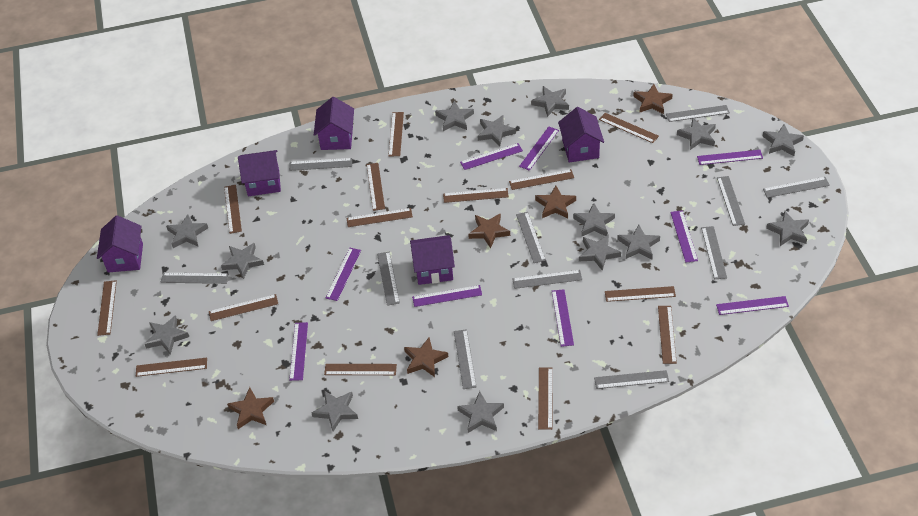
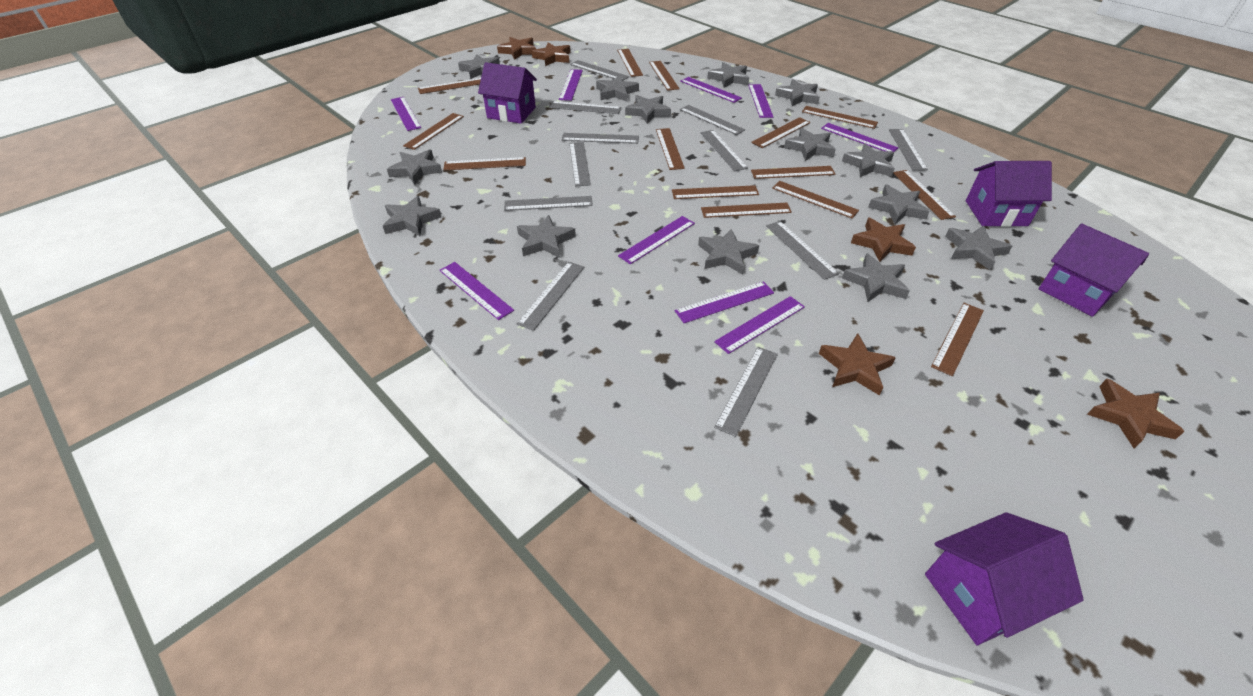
purple house: 5 -> 4

